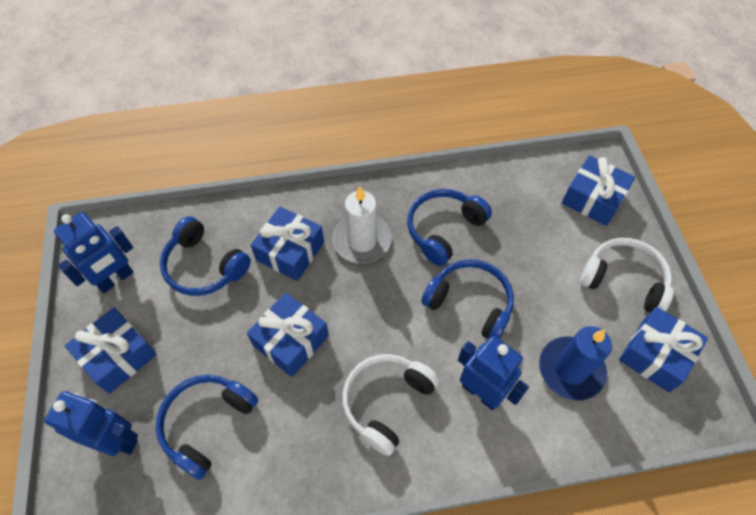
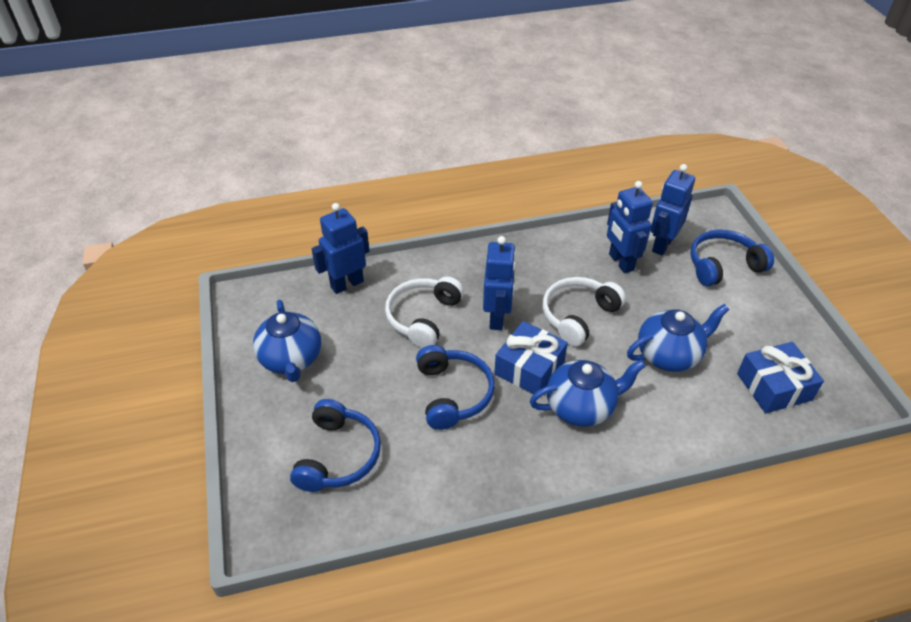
blue candle: 1 -> 0
blue gift: 5 -> 2
blue headphones: 4 -> 3
blue robot: 3 -> 4
blue teapot: 0 -> 3
white candle: 1 -> 0

